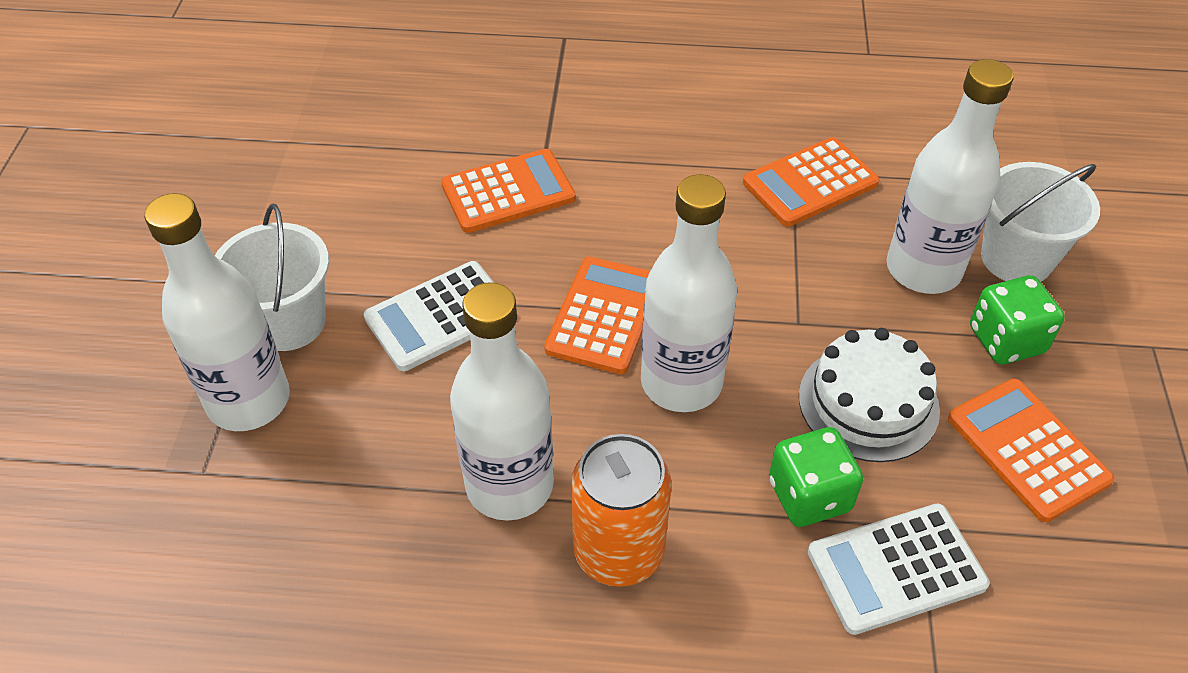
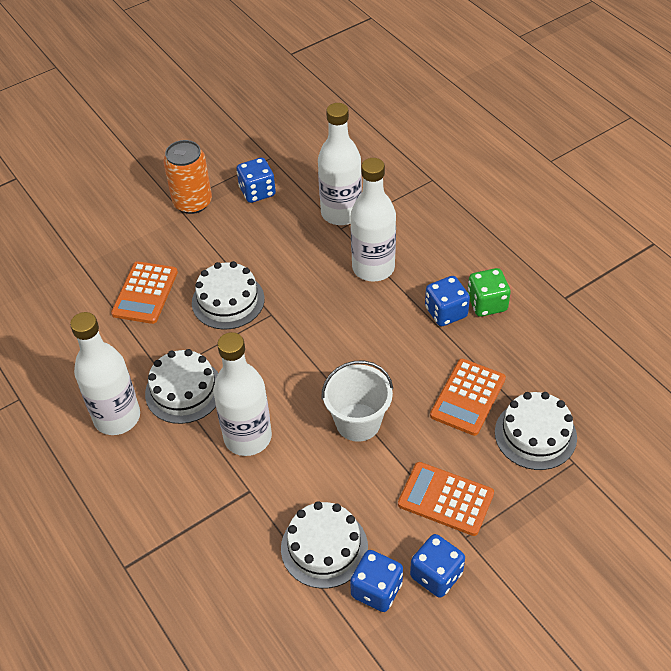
blue dice: 0 -> 4
green dice: 2 -> 1
orange calculator: 4 -> 3
white bucket: 2 -> 1
white cake: 1 -> 4
white calculator: 2 -> 0

